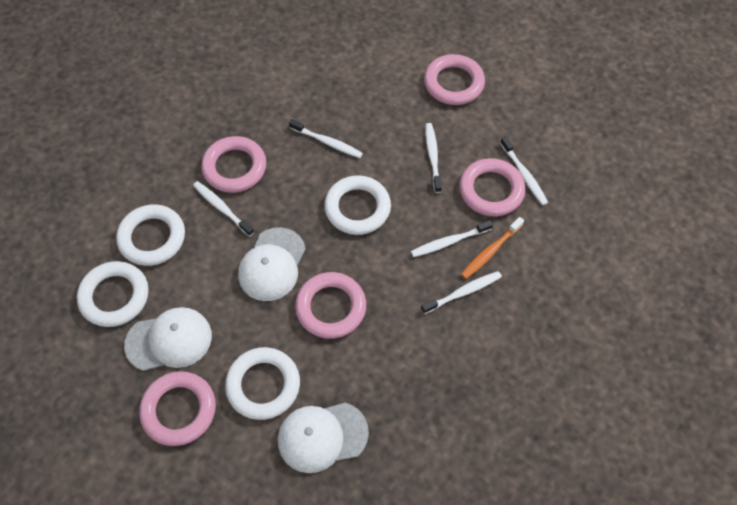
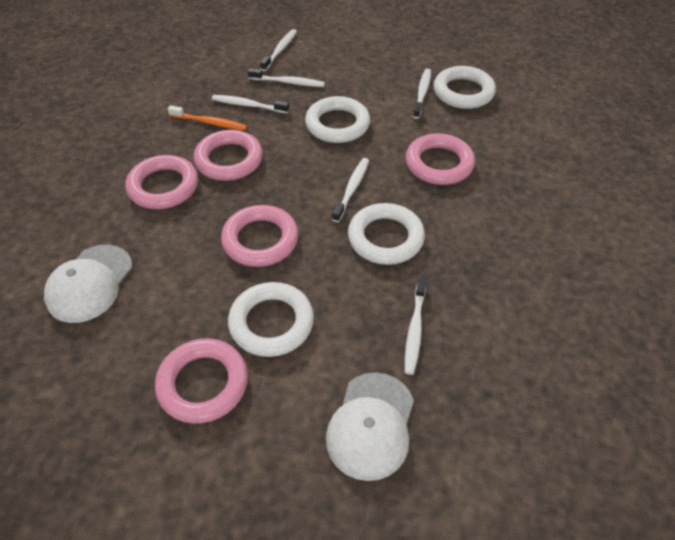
white cap: 3 -> 2

